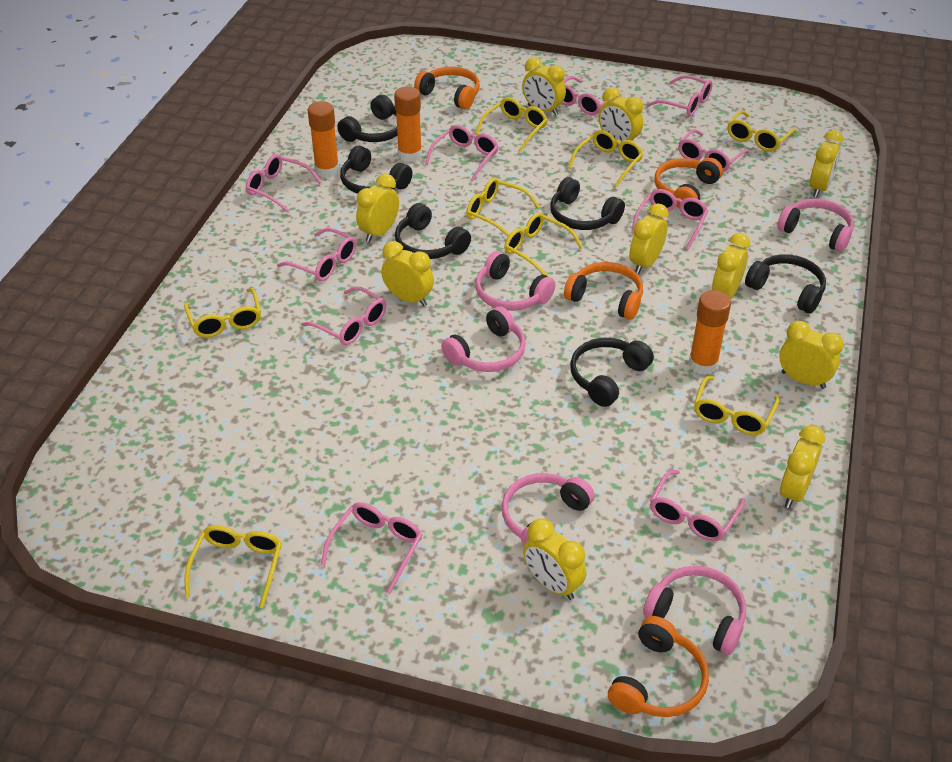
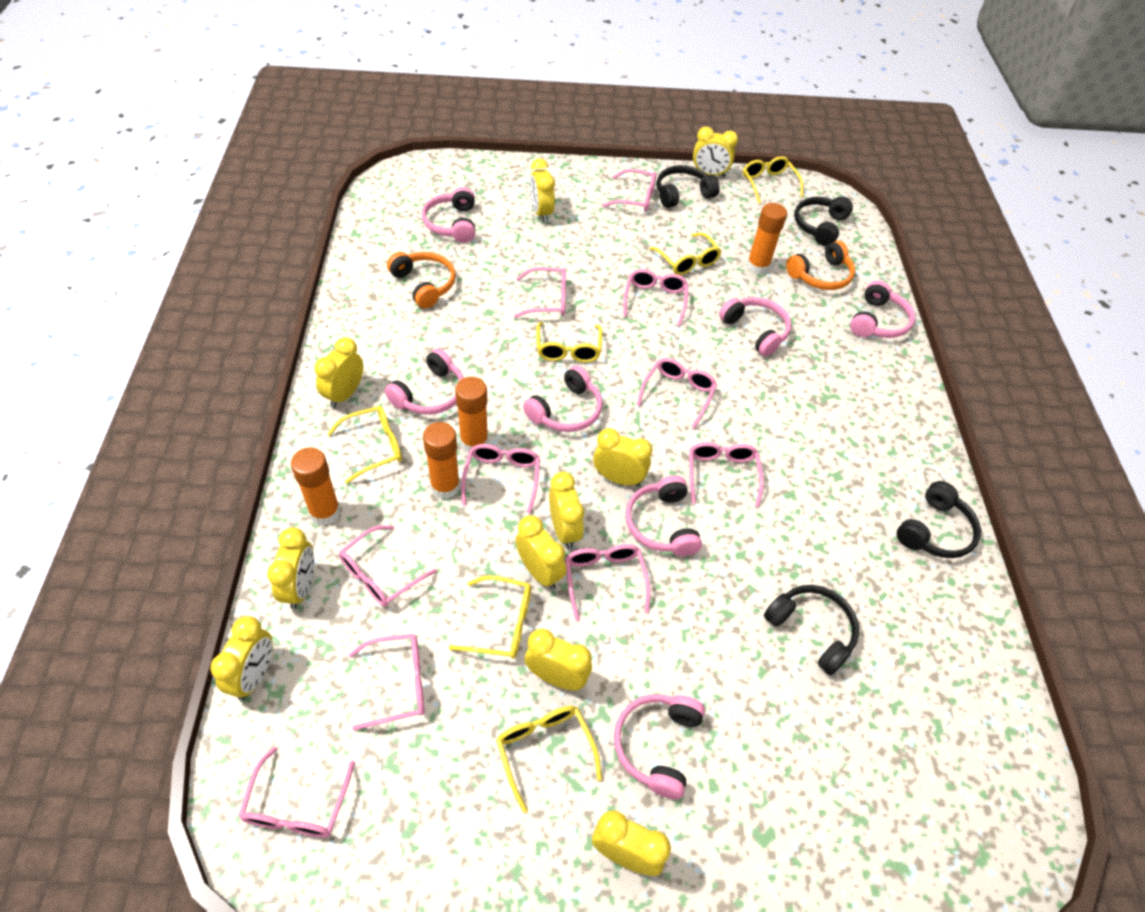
black headphones: 6 -> 4
orange glue stick: 3 -> 4
orange headphones: 4 -> 2
pink headphones: 5 -> 7
yellow glasses: 8 -> 6

